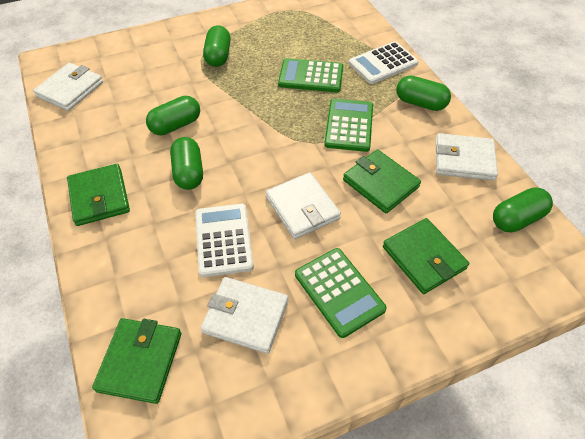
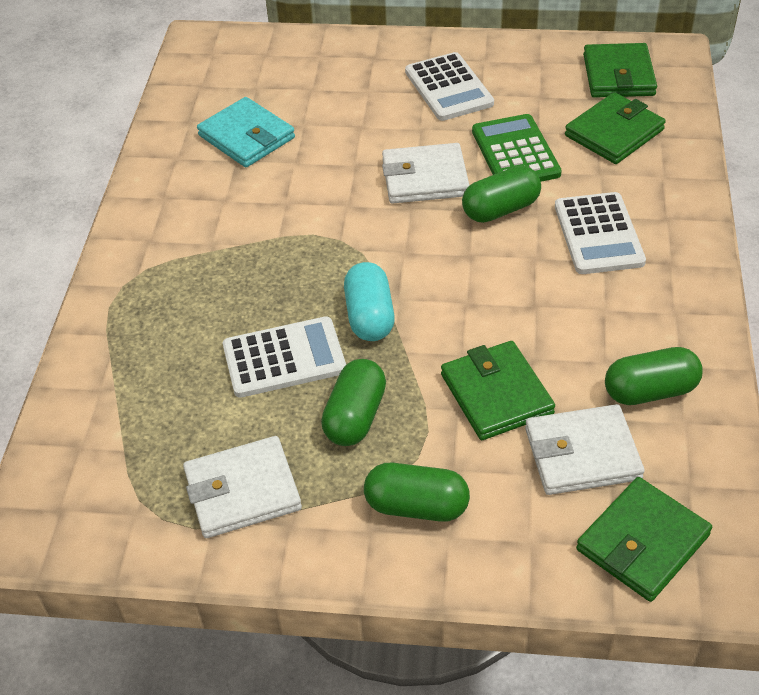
green calculator: 3 -> 1
green capsule: 5 -> 4
turquoise capsule: 0 -> 1
turquoise wallet: 0 -> 1
white calculator: 2 -> 3
white wallet: 4 -> 3

